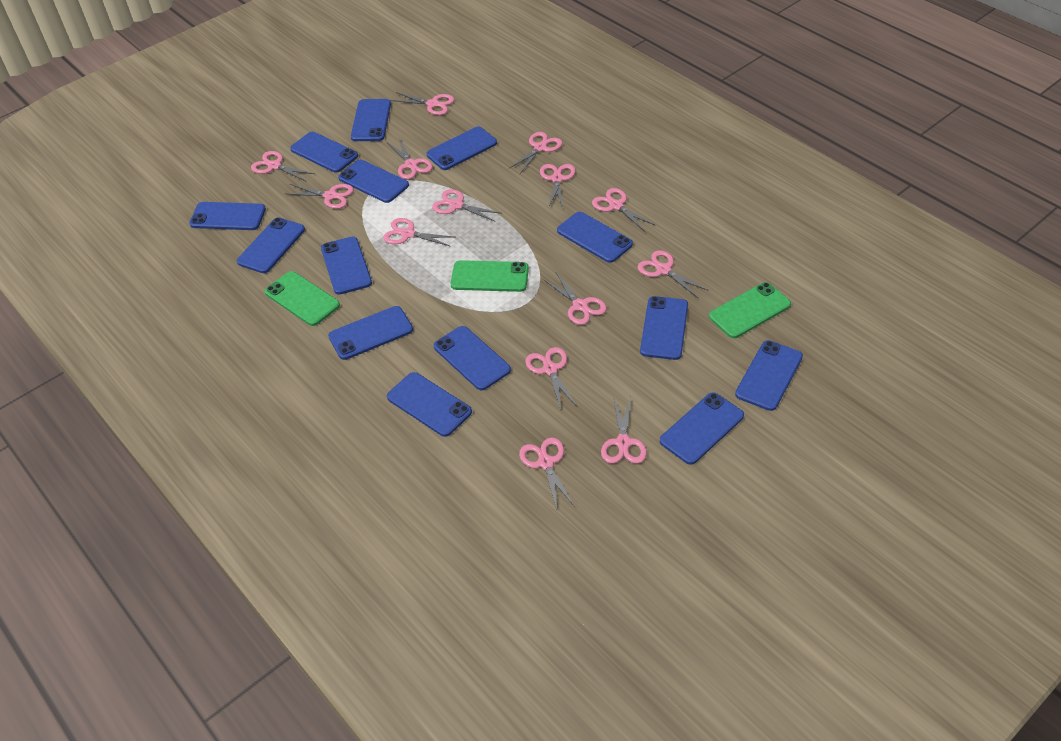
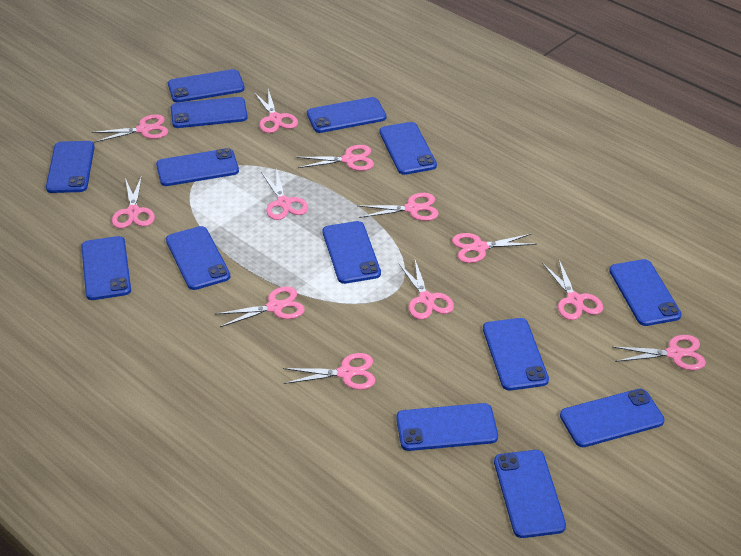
green phone: 3 -> 0
pink scissors: 14 -> 12

